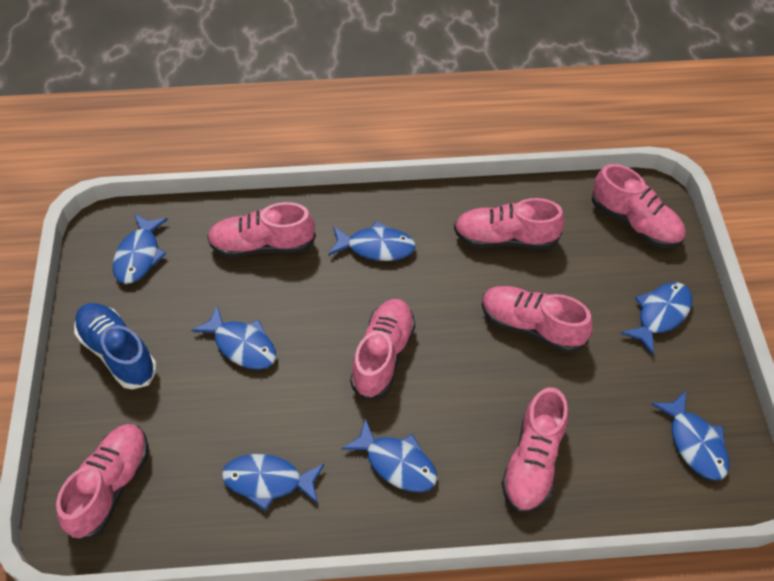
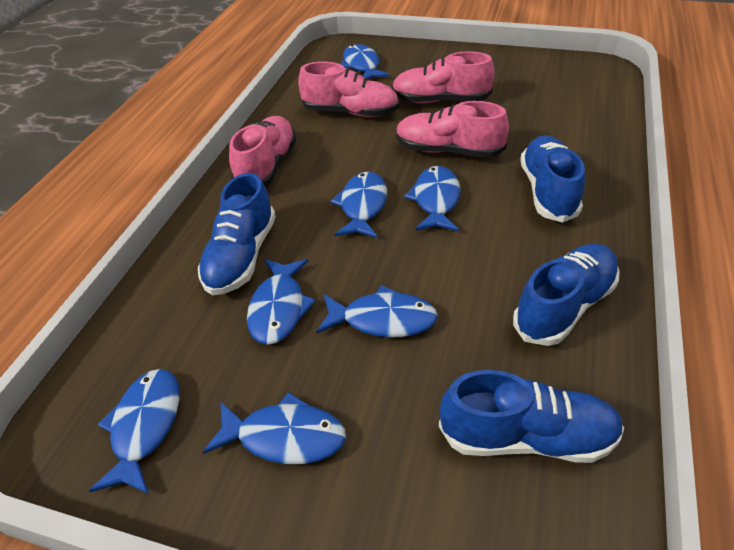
blue shoe: 1 -> 4
pink shoe: 7 -> 4

